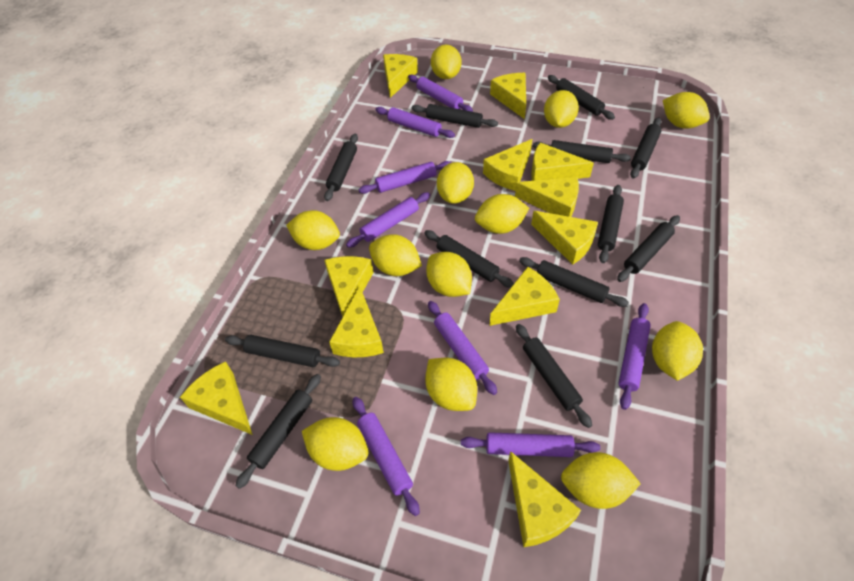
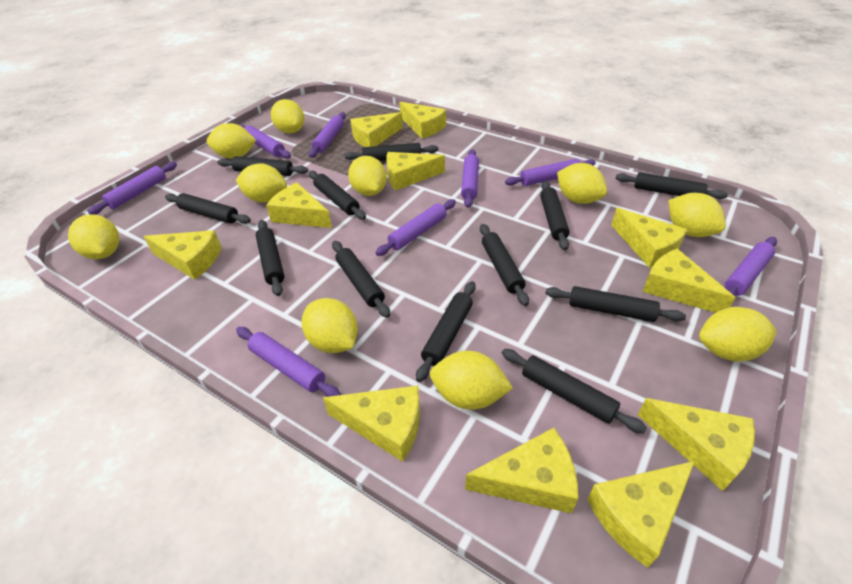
yellow lemon: 12 -> 10

